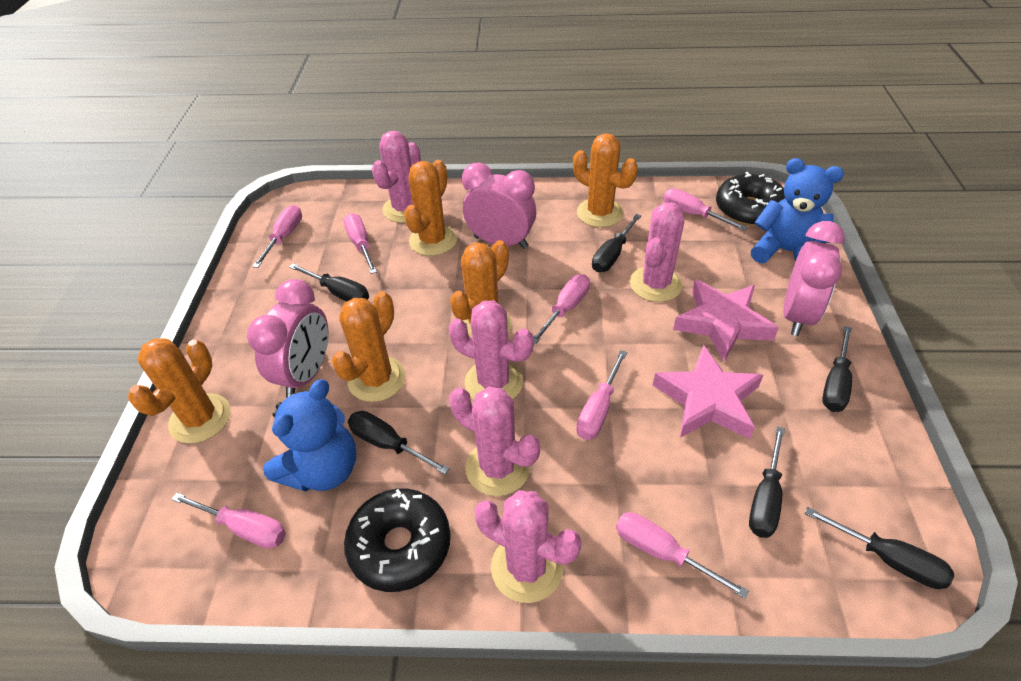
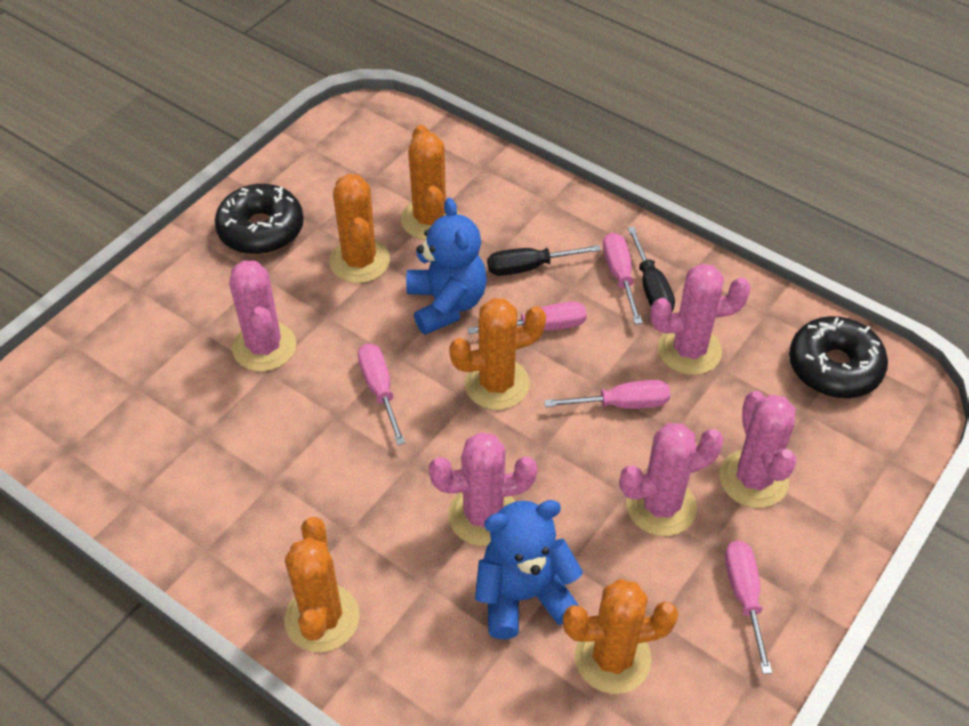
black screwdriver: 6 -> 2
pink clock: 3 -> 0
pink screwdriver: 7 -> 5
pink star: 2 -> 0

